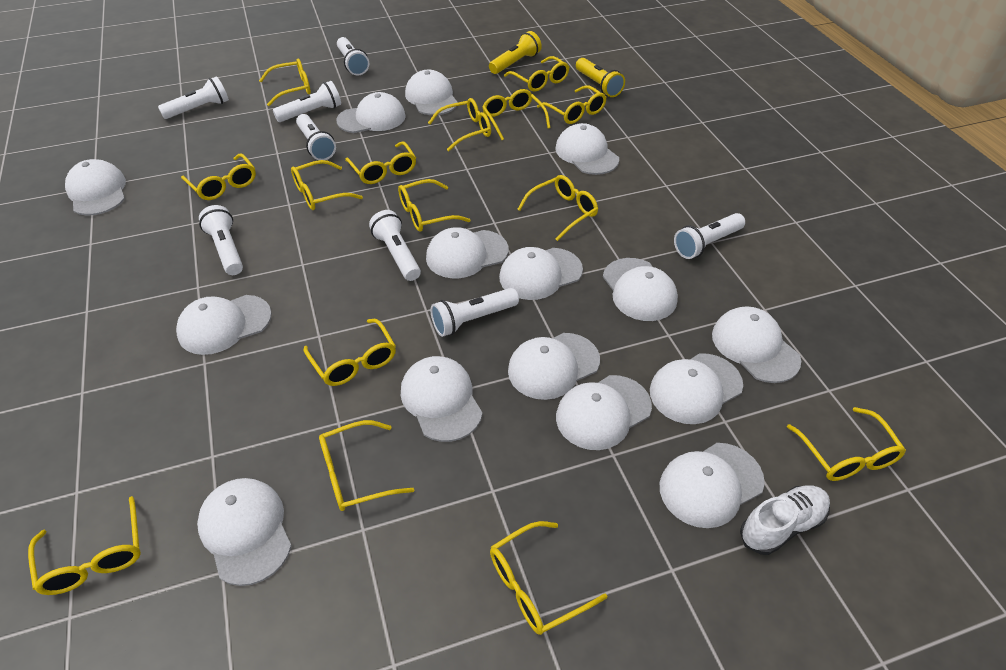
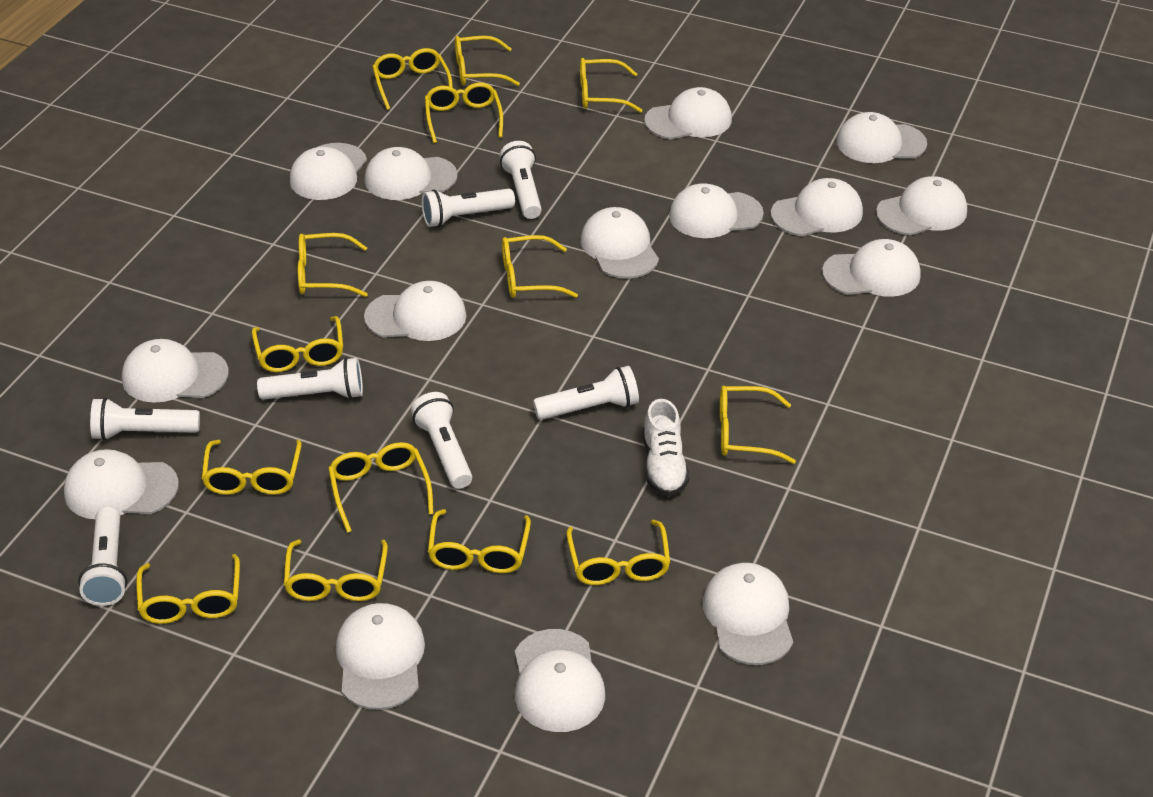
white flashlight: 8 -> 7
yellow flashlight: 2 -> 0
yellow glasses: 15 -> 14

